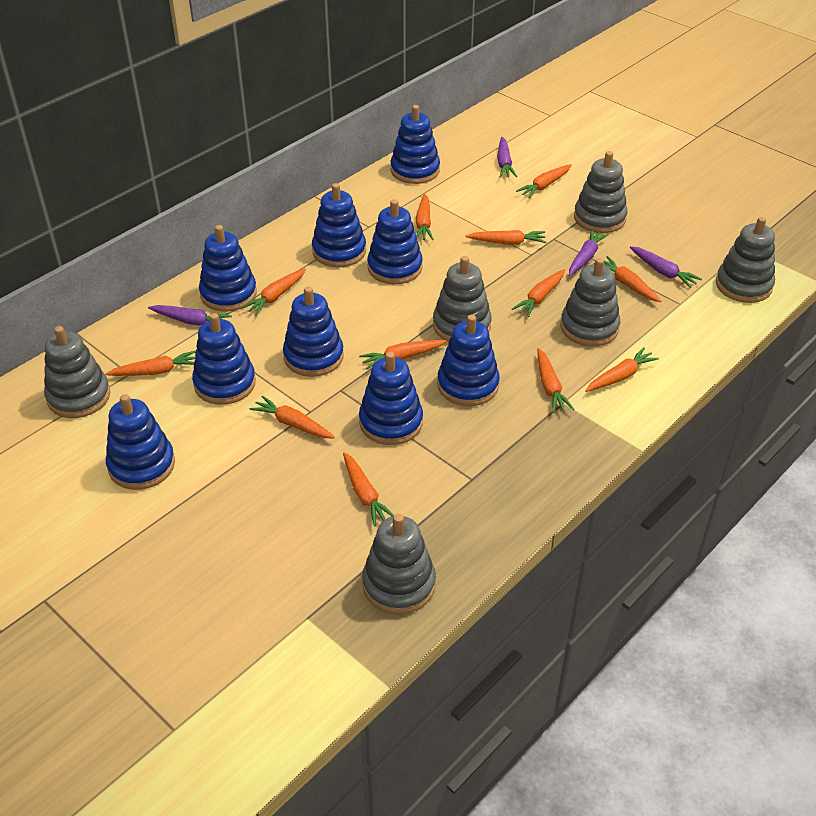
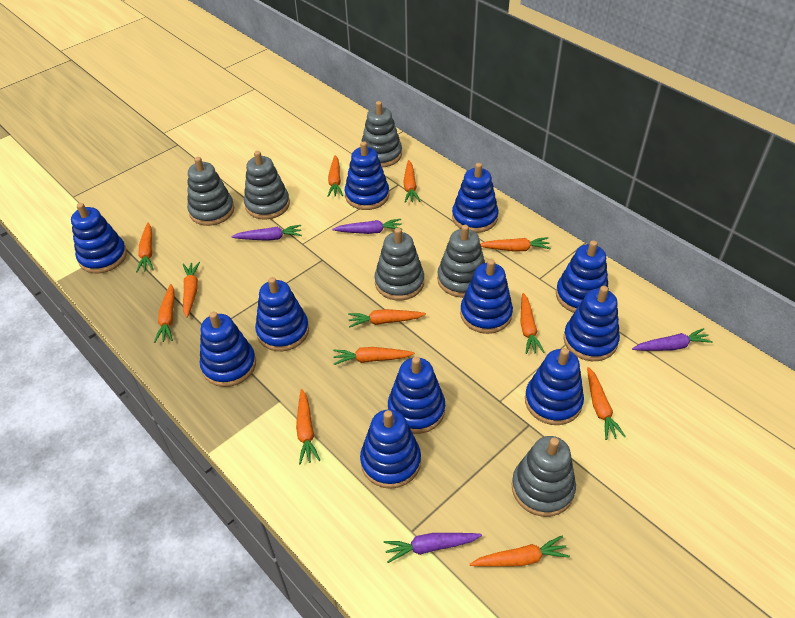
blue stacking toy: 9 -> 11

